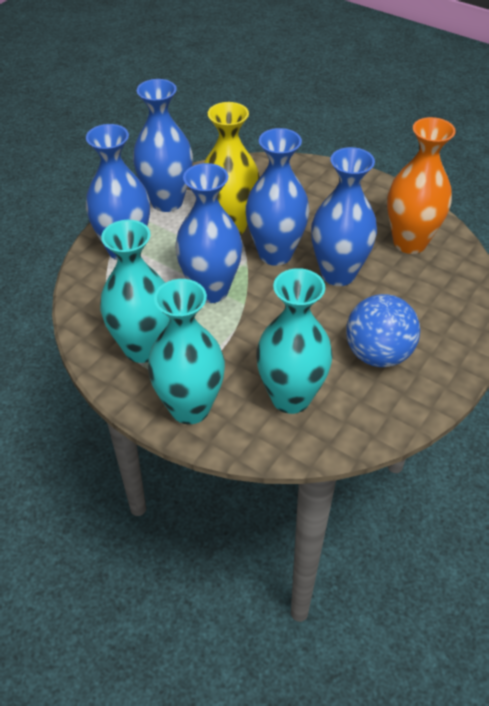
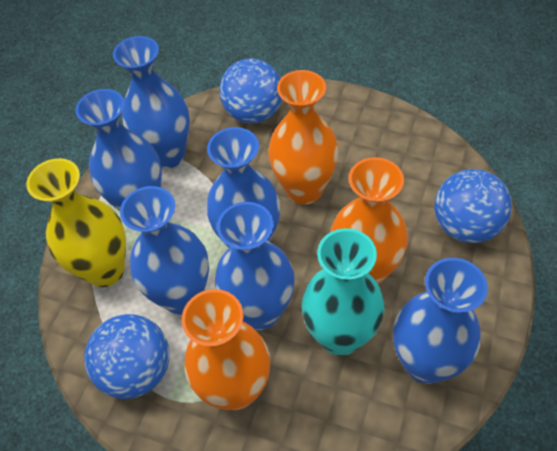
blue ball: 1 -> 3
blue vase: 5 -> 6
orange vase: 1 -> 3
turquoise vase: 3 -> 1

